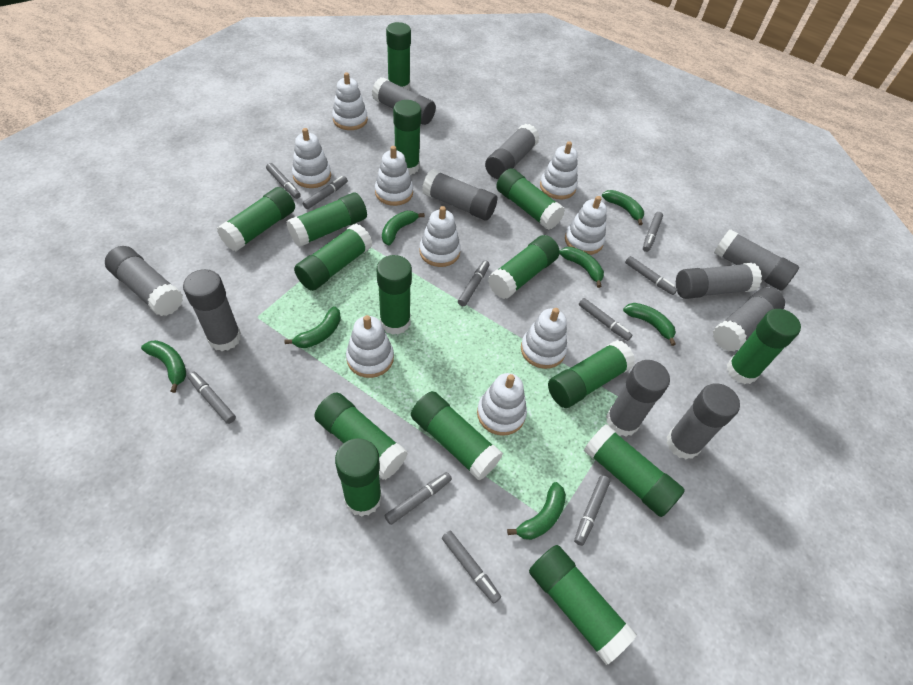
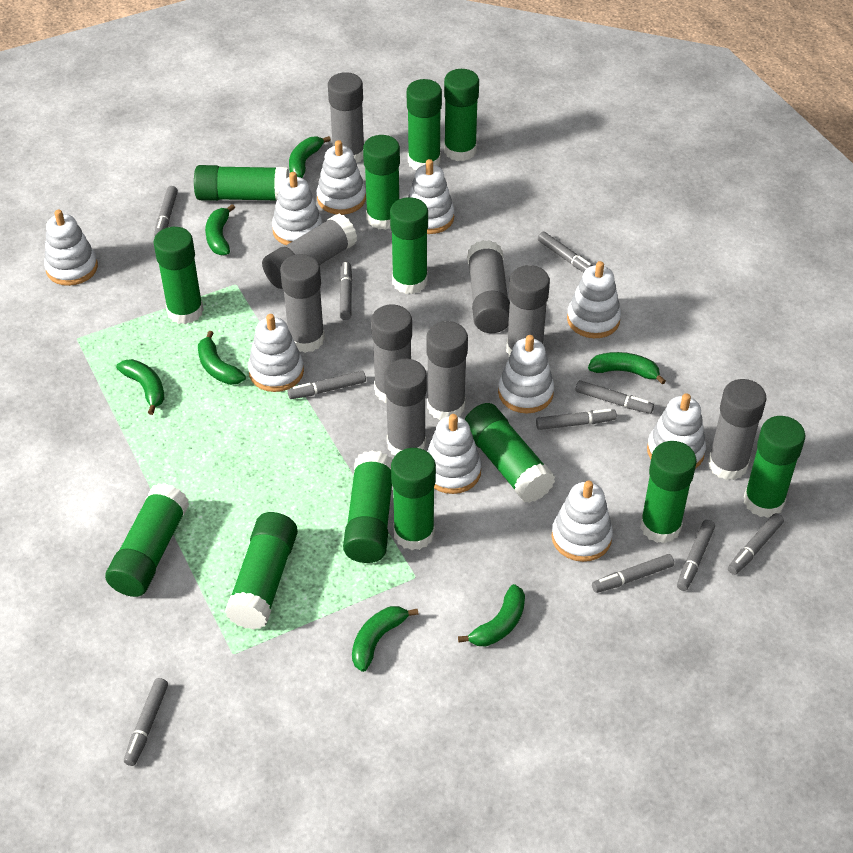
green glue stick: 15 -> 13
grey glue stick: 10 -> 9
white stacking toy: 9 -> 10

